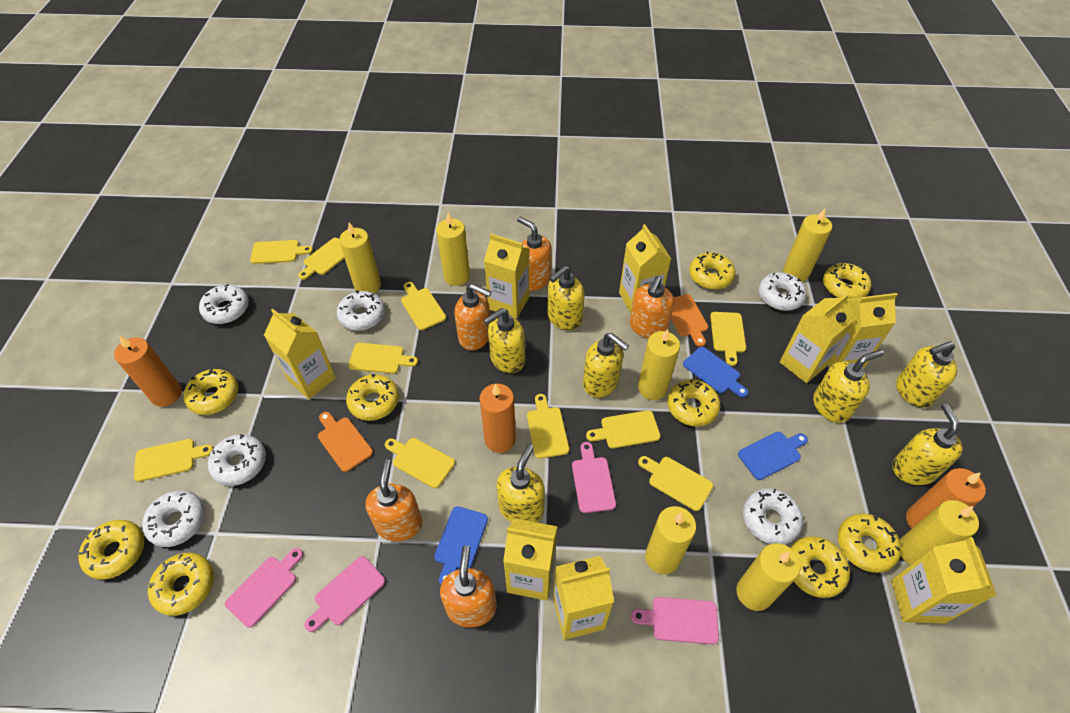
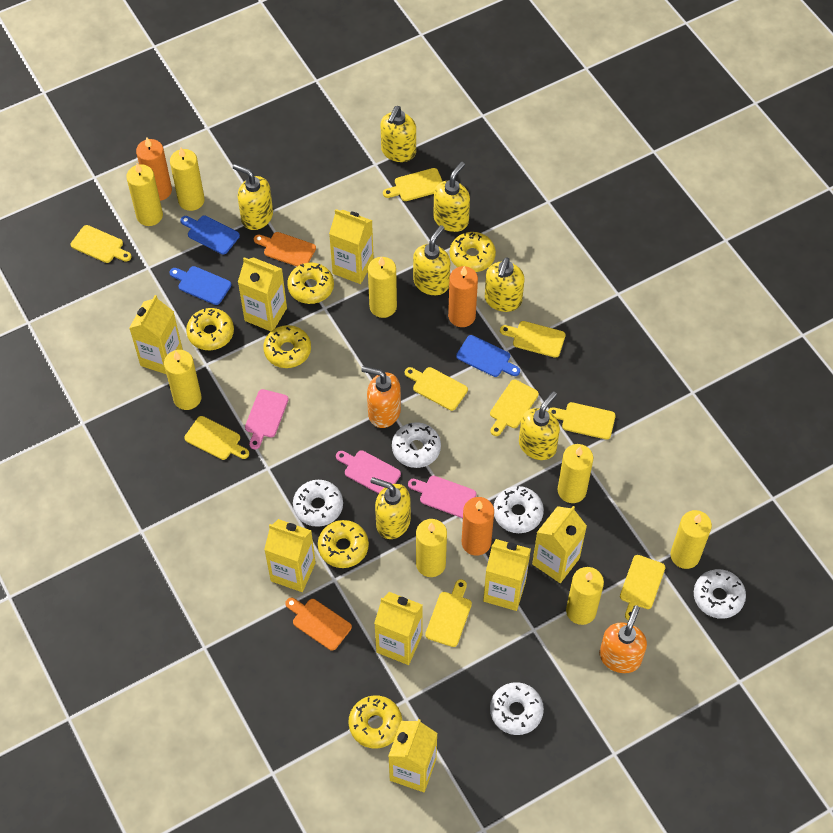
orange soap dispenser: 5 -> 2
pink cutting board: 4 -> 3
white donut: 6 -> 5
yellow candle: 7 -> 8
yellow cutting board: 10 -> 9
yellow donut: 9 -> 6

